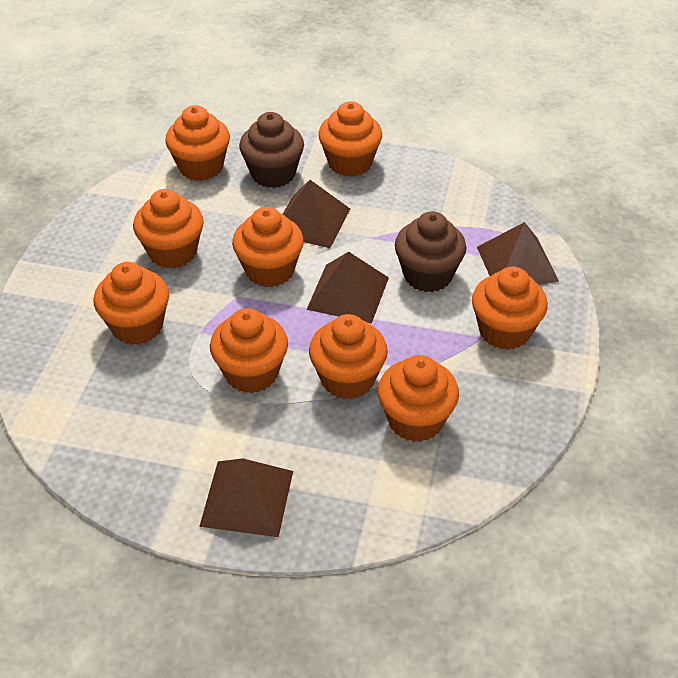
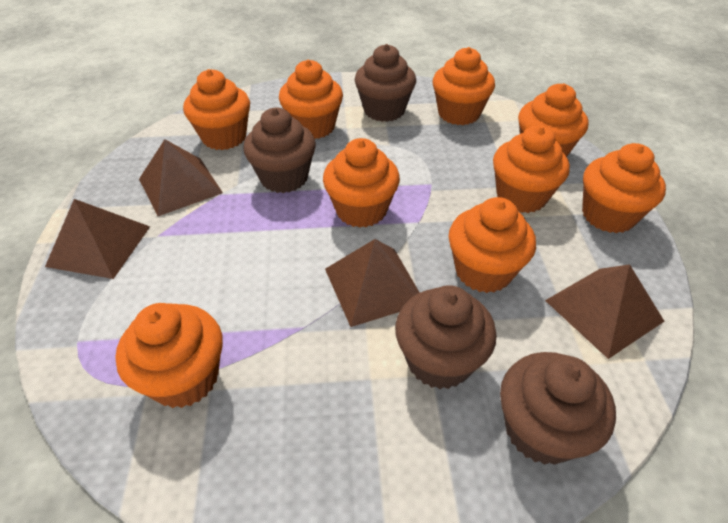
brown cupcake: 2 -> 4

